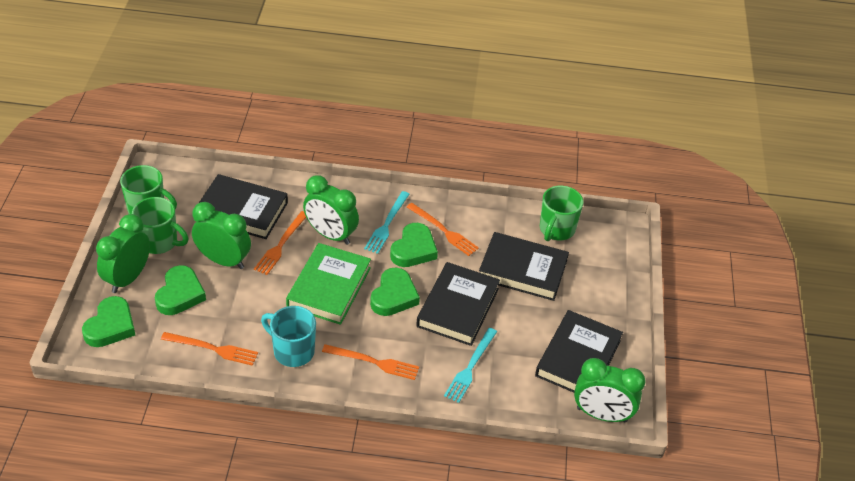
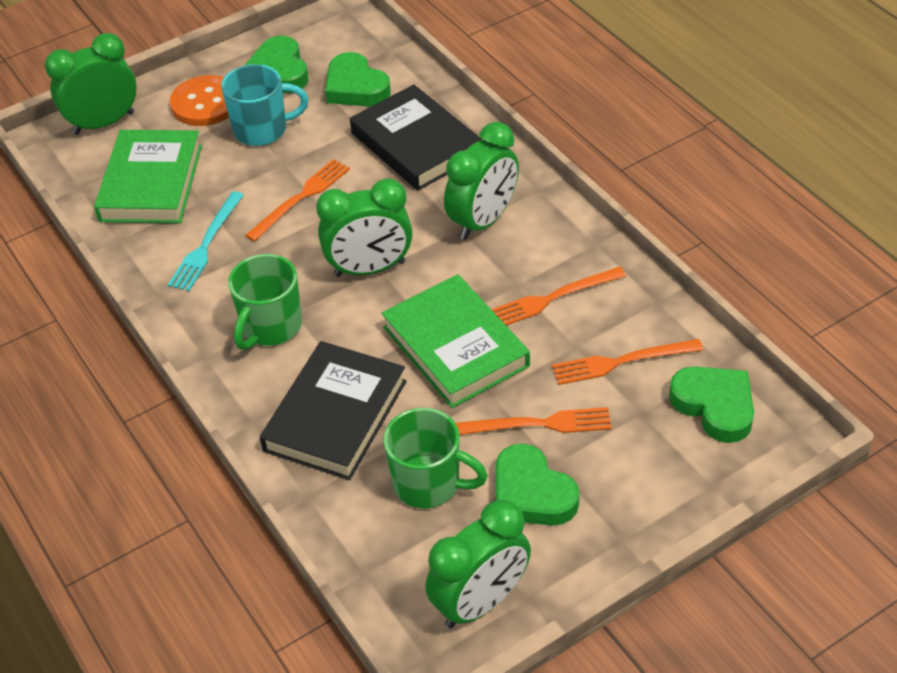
black book: 4 -> 2
green book: 1 -> 2
green mug: 3 -> 2
orange button: 0 -> 1
turquoise fork: 2 -> 1

